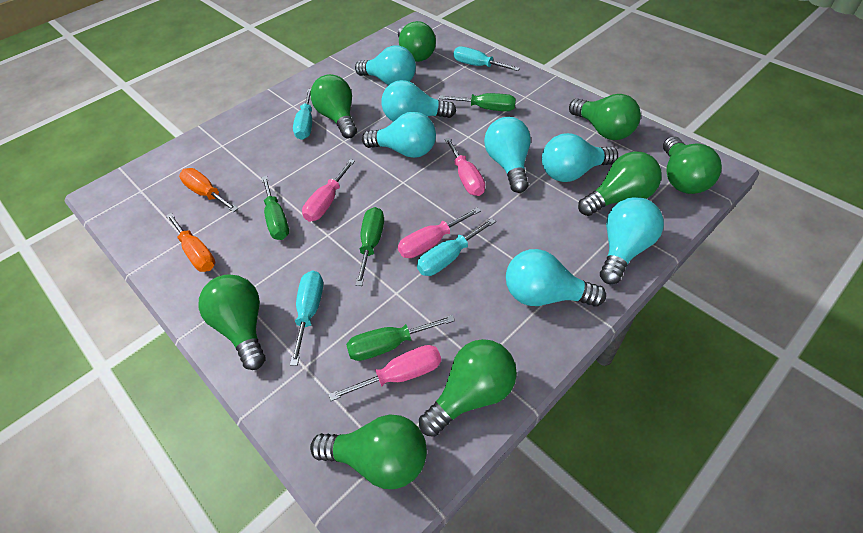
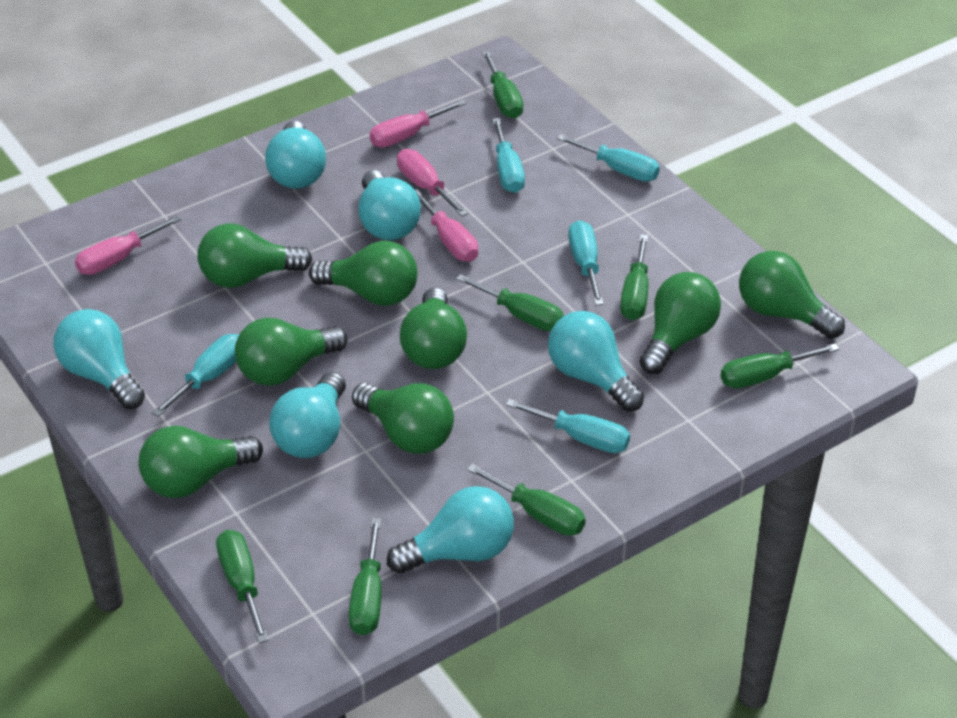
green screwdriver: 4 -> 7
orange screwdriver: 2 -> 0
turquoise light bulb: 7 -> 6
turquoise screwdriver: 4 -> 5

